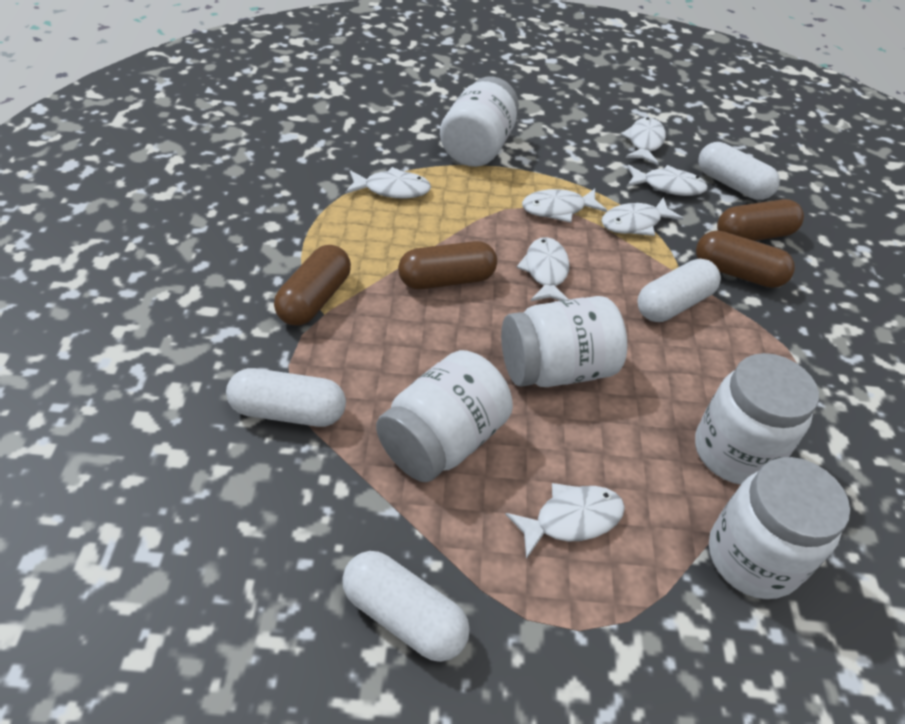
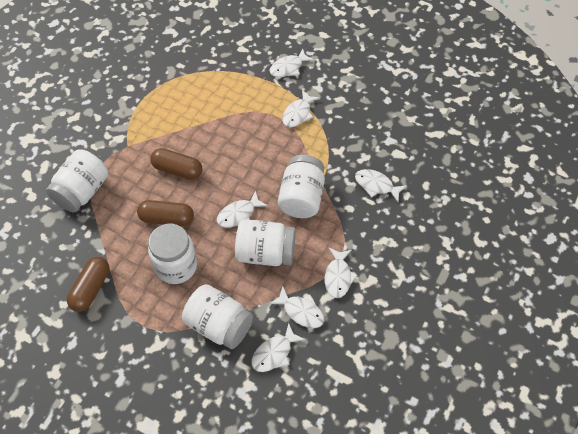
brown capsule: 4 -> 3
white capsule: 4 -> 0

